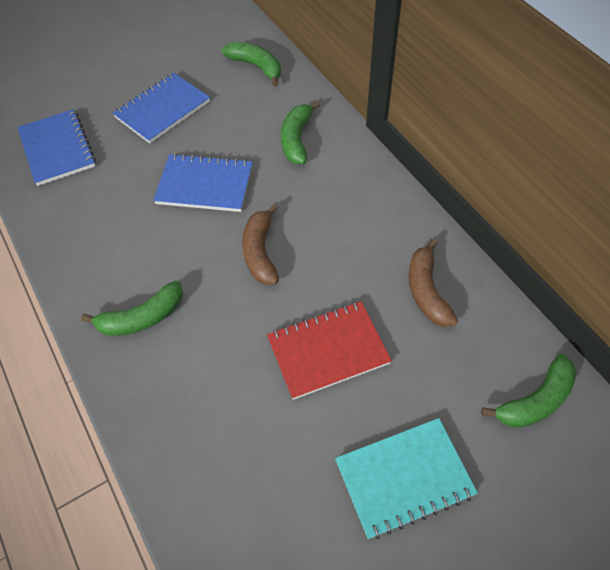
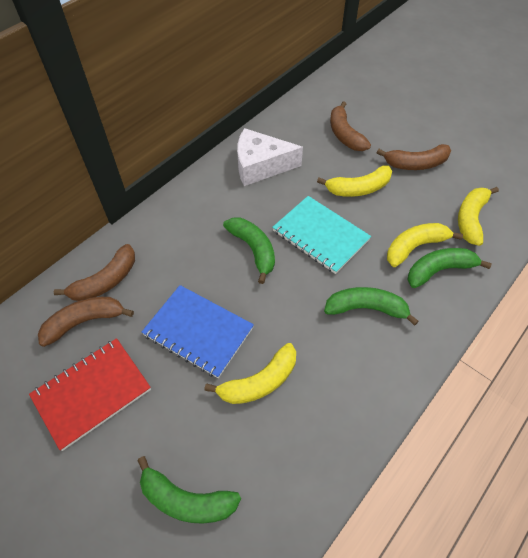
blue notebook: 3 -> 1
brown banana: 2 -> 4
white cheese: 0 -> 1
yellow banana: 0 -> 4

